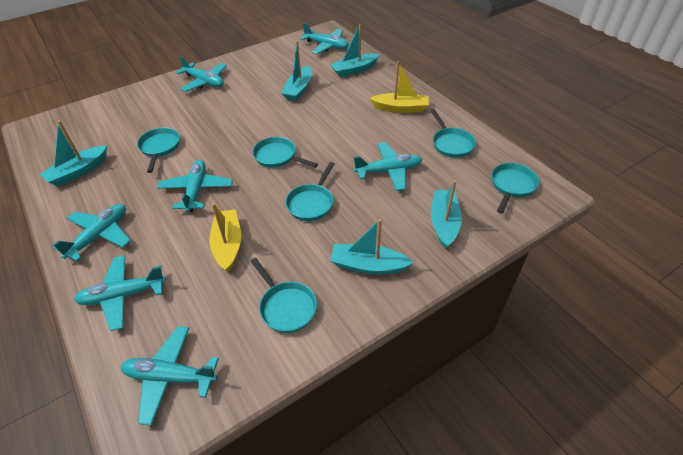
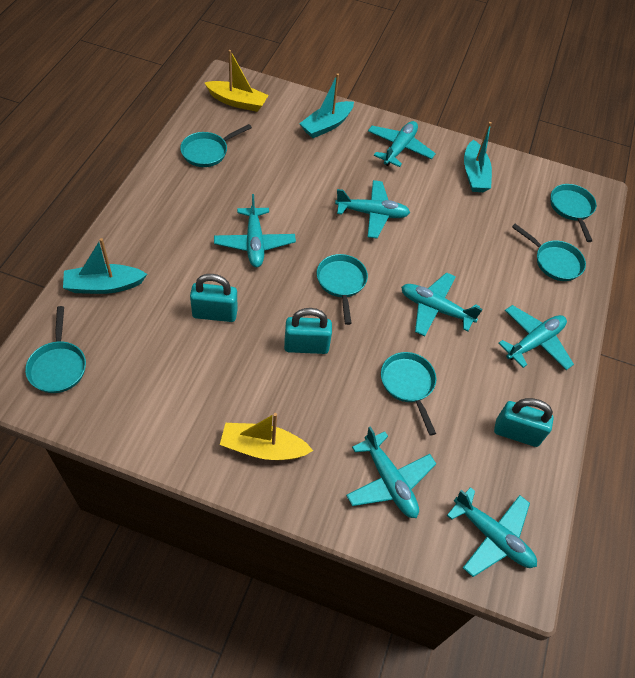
turquoise boat: 5 -> 3
turquoise padlock: 0 -> 3

